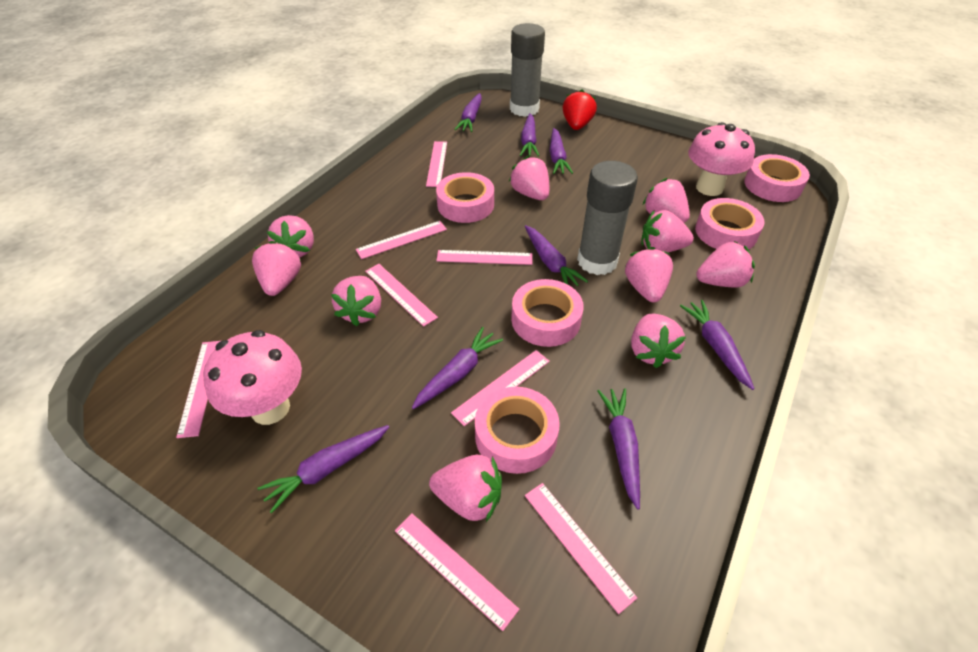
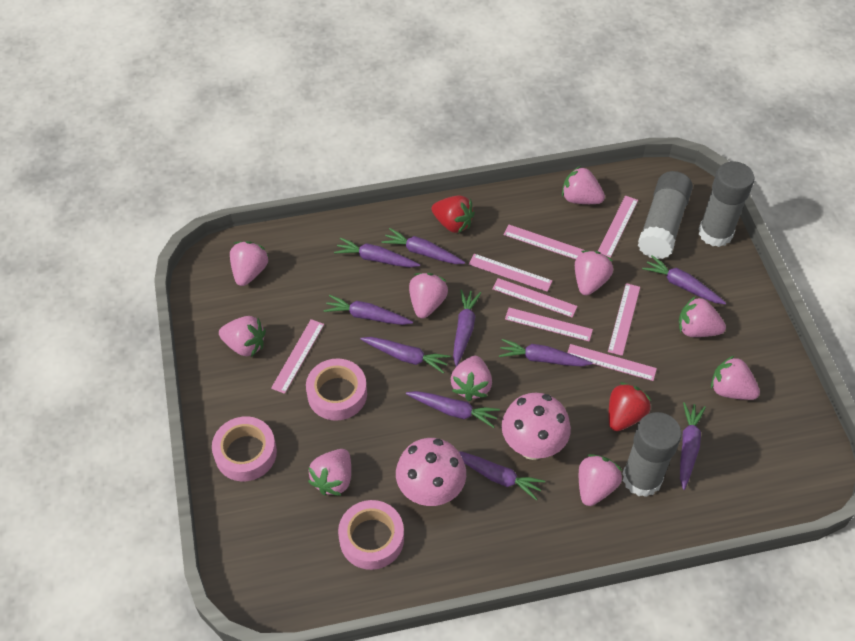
grey glue stick: 2 -> 3
pink tape: 5 -> 3
purple carrot: 8 -> 10
red strawberry: 1 -> 2

